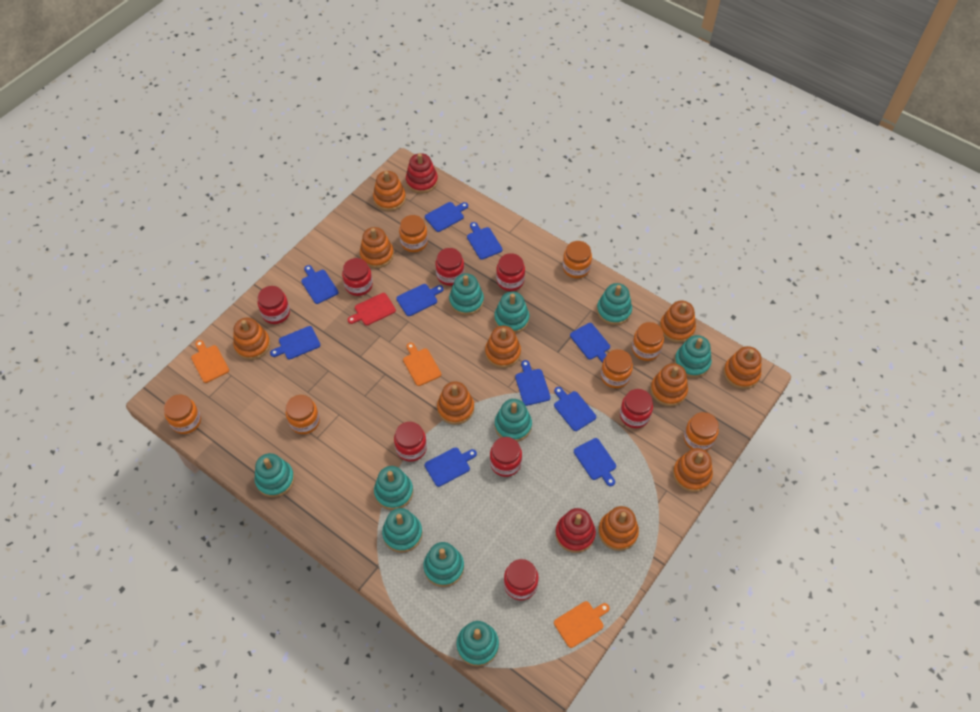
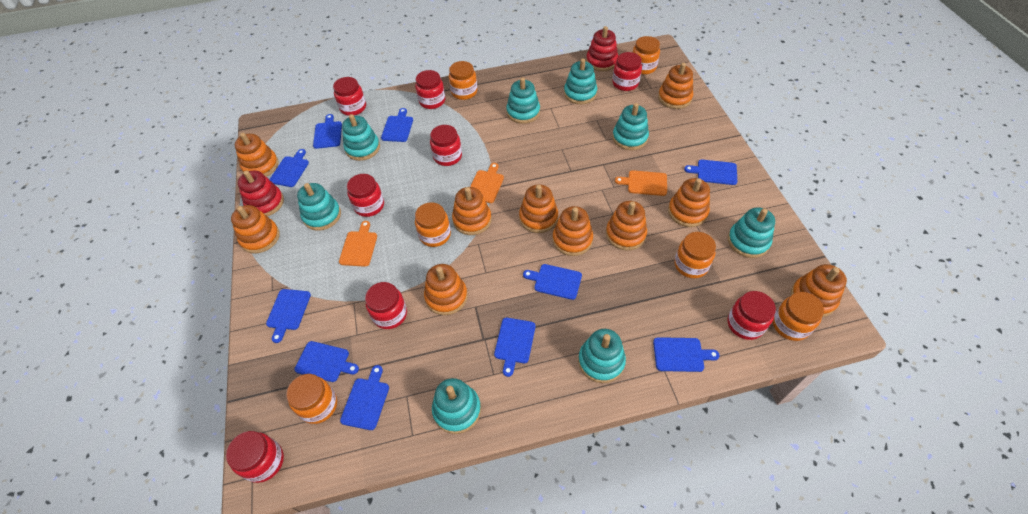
orange jar: 7 -> 6
red cutting board: 1 -> 0
turquoise stacking toy: 10 -> 8

